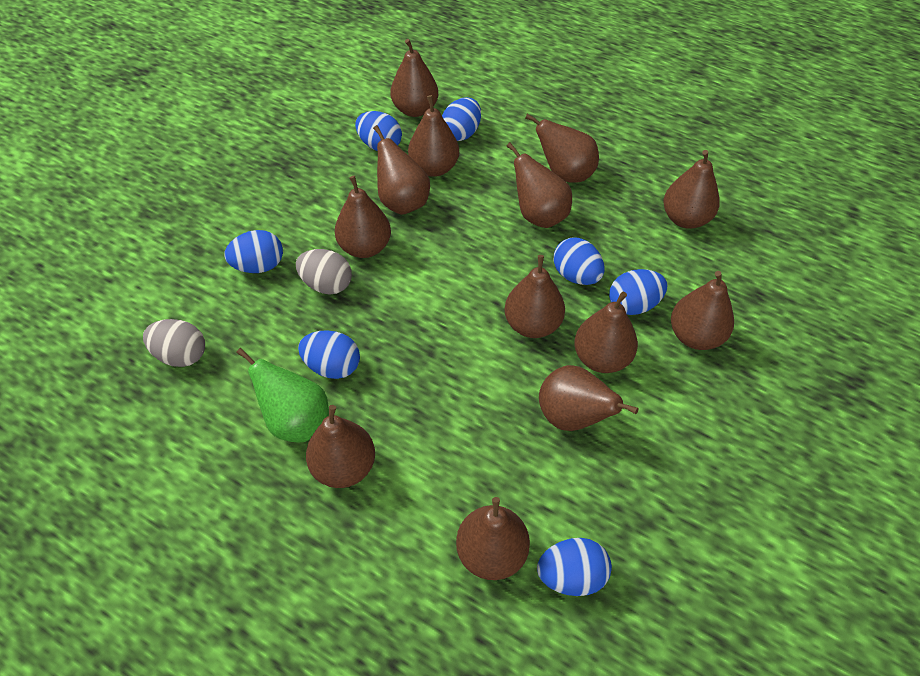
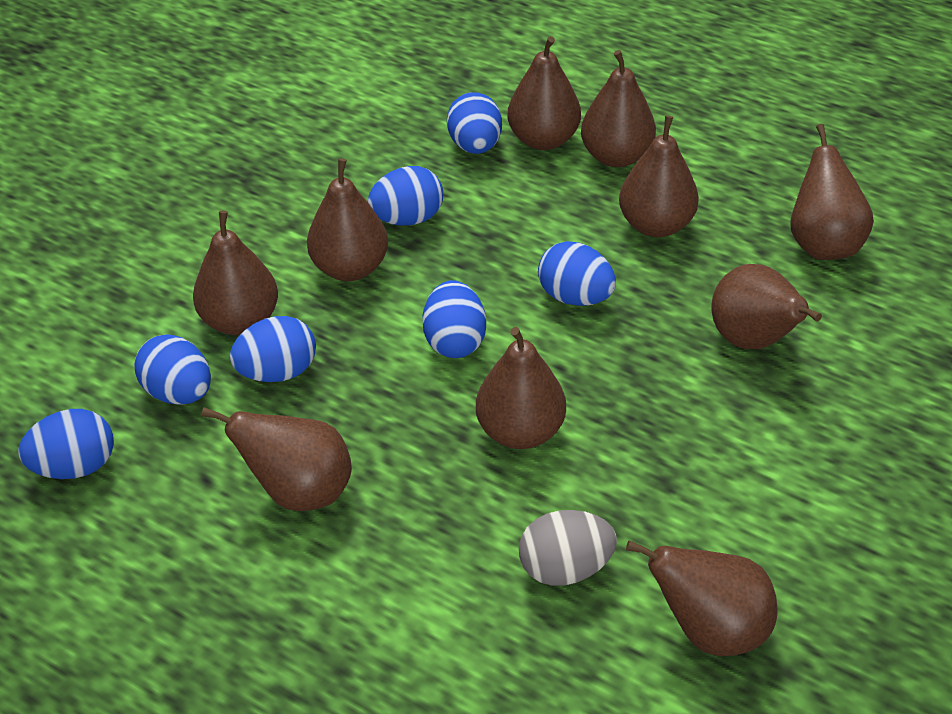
brown pear: 13 -> 10
green pear: 1 -> 0
grey egg: 2 -> 1

